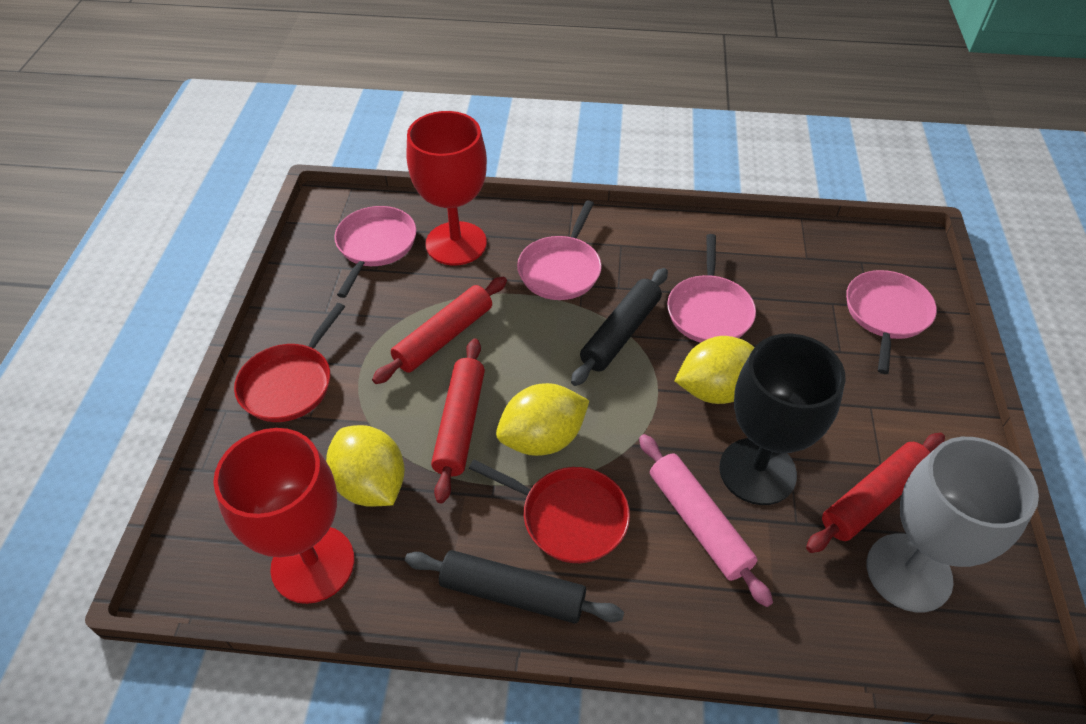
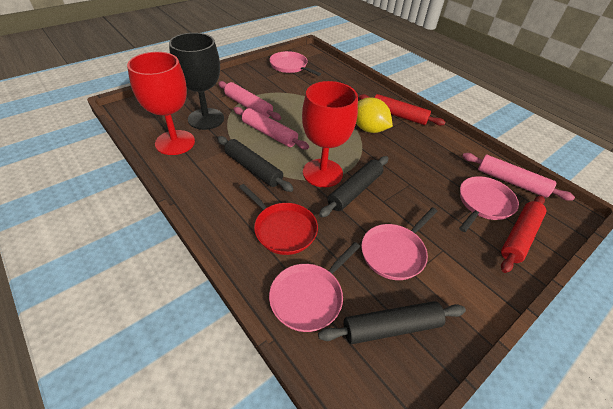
black rolling pin: 2 -> 3
grey goblet: 1 -> 0
pink rolling pin: 1 -> 3
red pan: 2 -> 1
red rolling pin: 3 -> 2
yellow lemon: 3 -> 1

